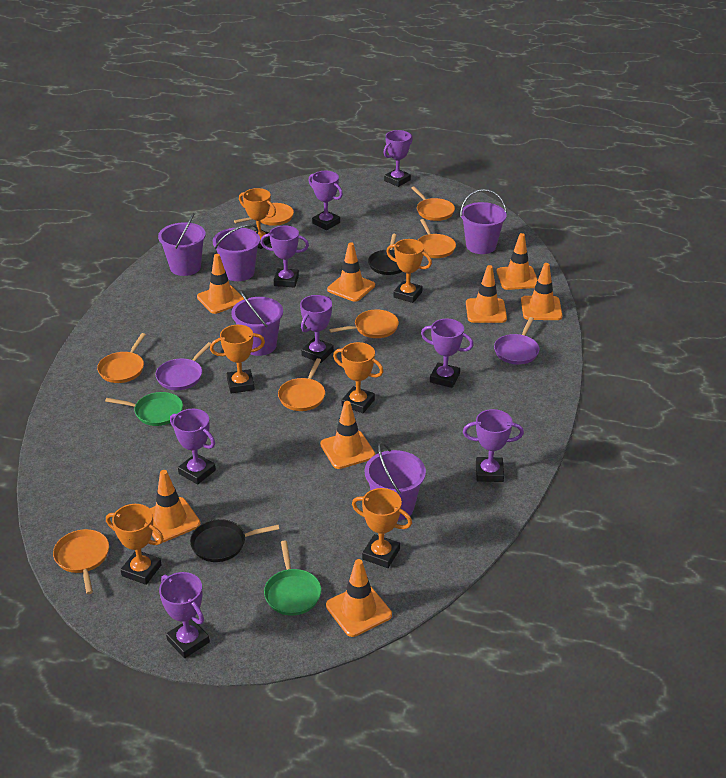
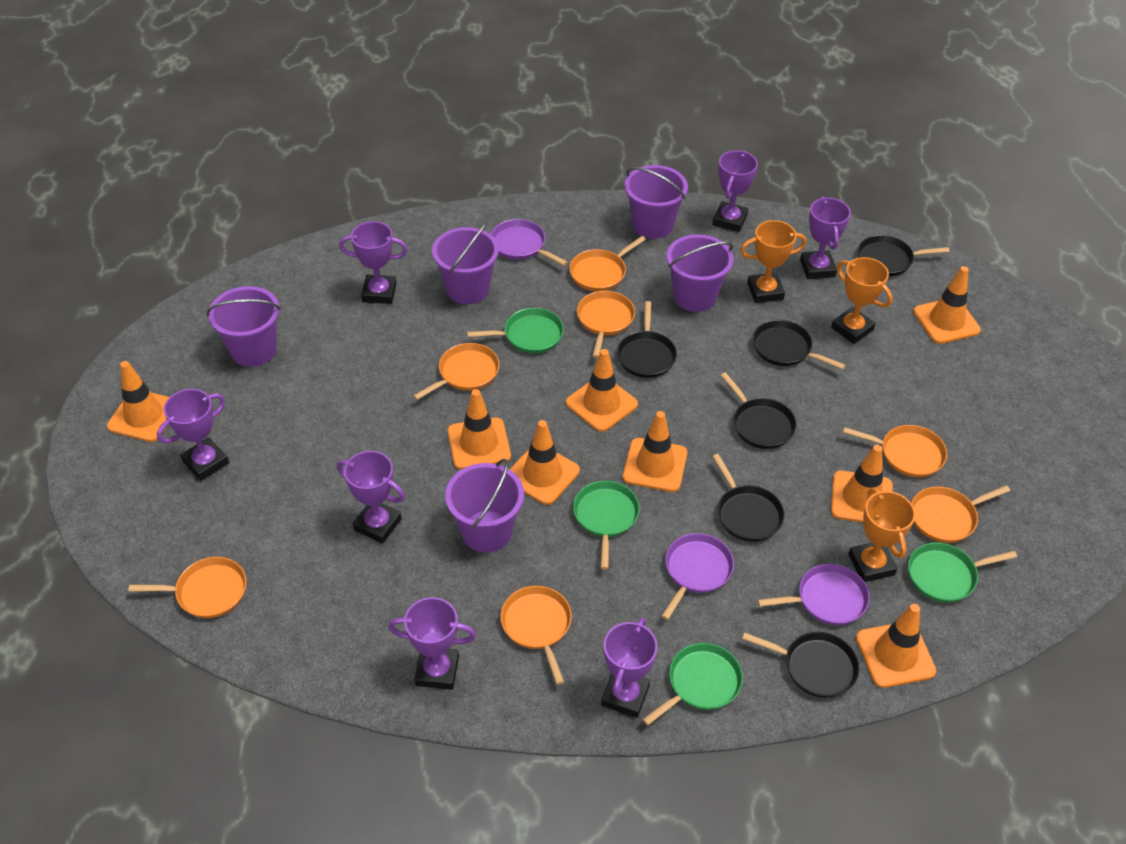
black pan: 2 -> 6
green pan: 2 -> 4
orange trophy: 6 -> 3
purple pan: 2 -> 3
purple trophy: 8 -> 7

